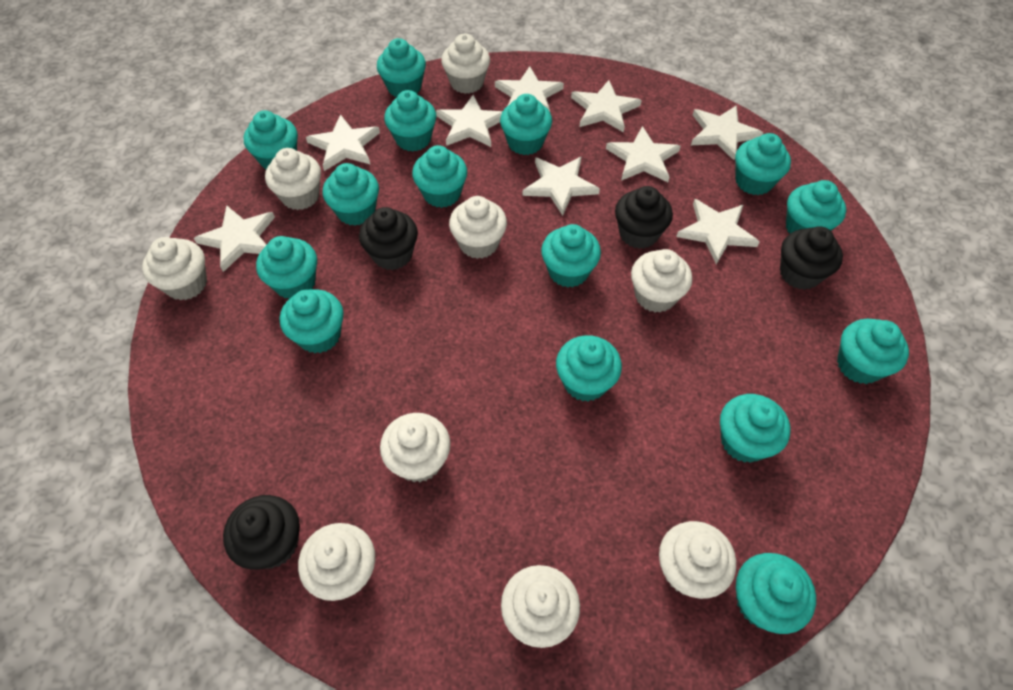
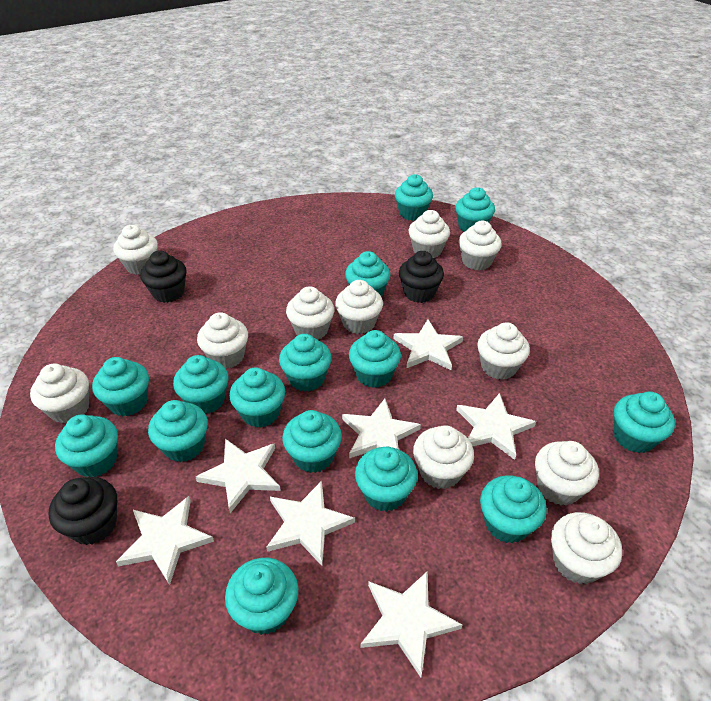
black cupcake: 4 -> 3
white cupcake: 9 -> 11
white star: 9 -> 7

